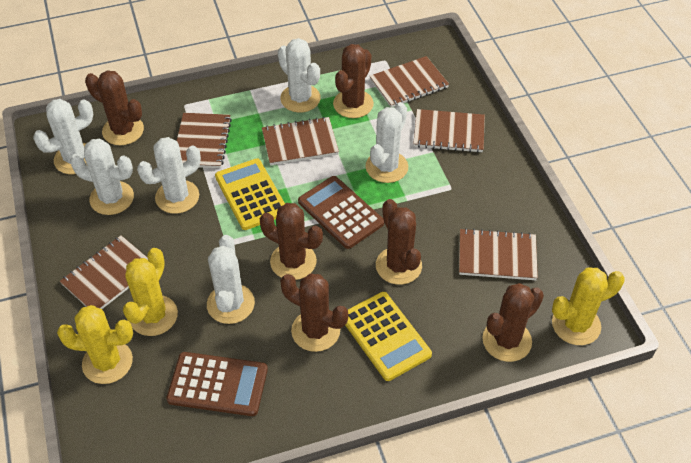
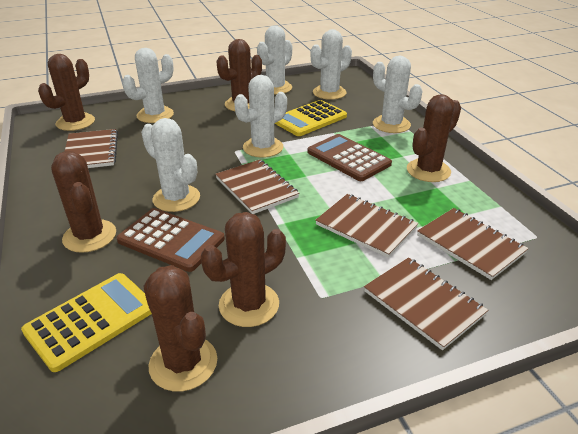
brown notebook: 6 -> 5
yellow cactus: 3 -> 0

